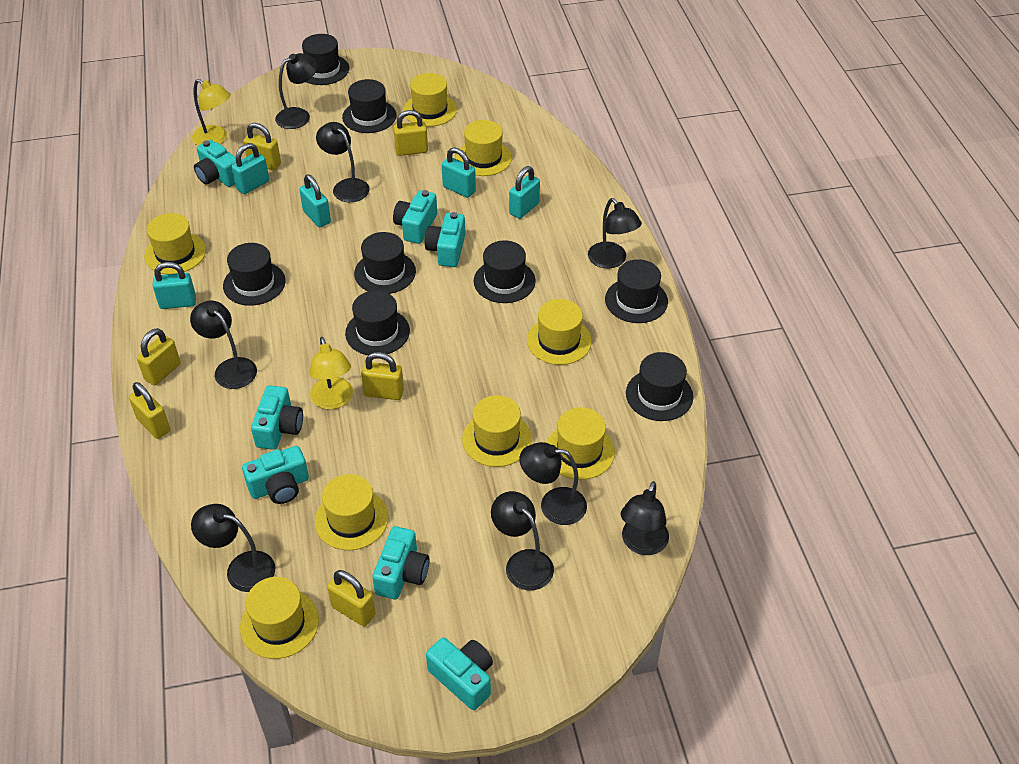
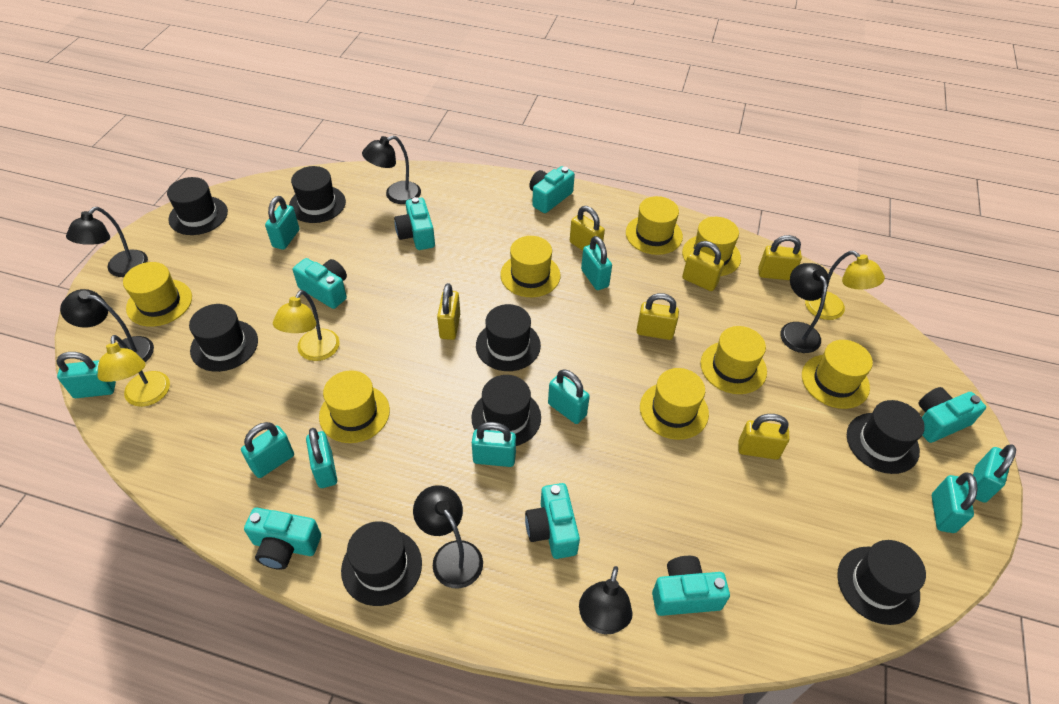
black lamp: 8 -> 6
turquoise padlock: 5 -> 9
yellow lamp: 2 -> 3

